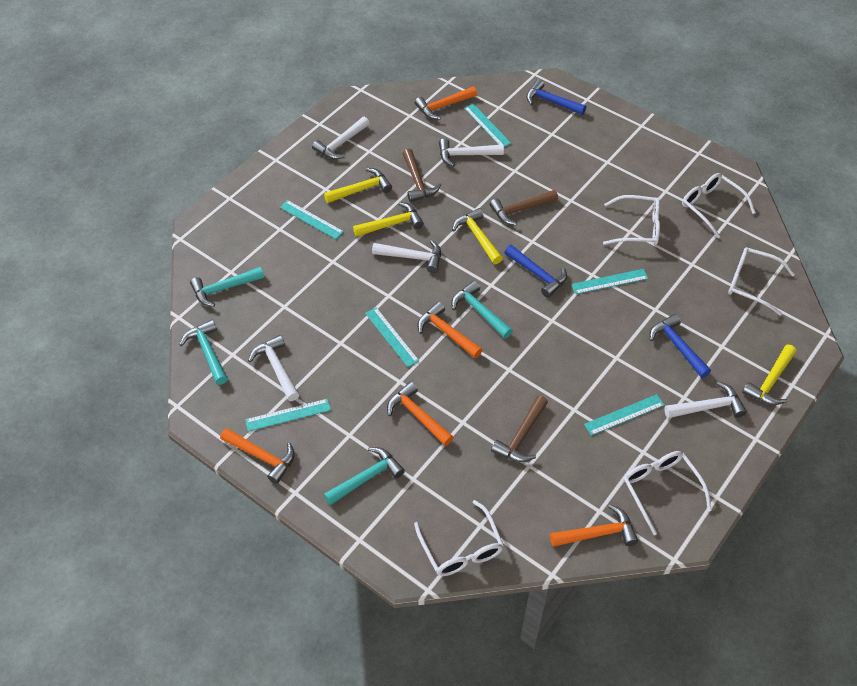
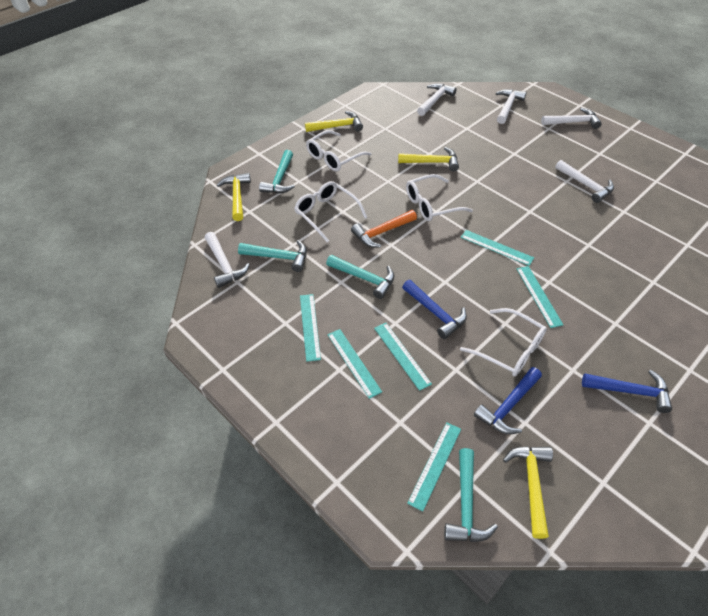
brown hammer: 3 -> 0
orange hammer: 5 -> 1
white glasses: 5 -> 4

